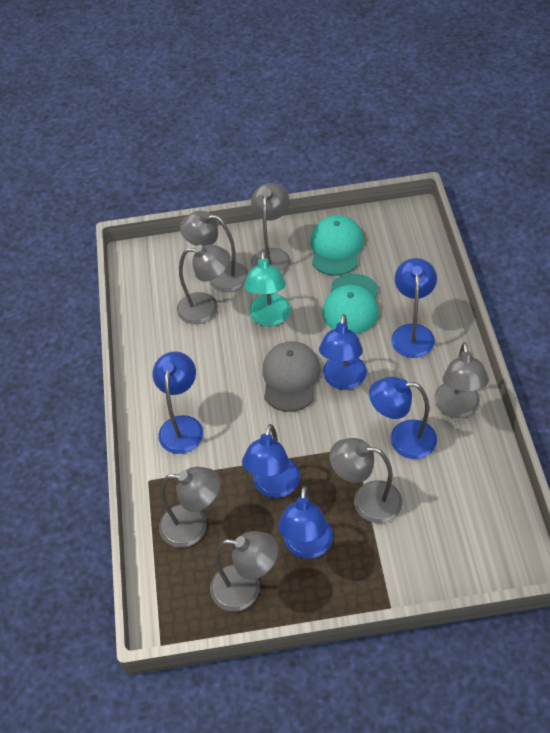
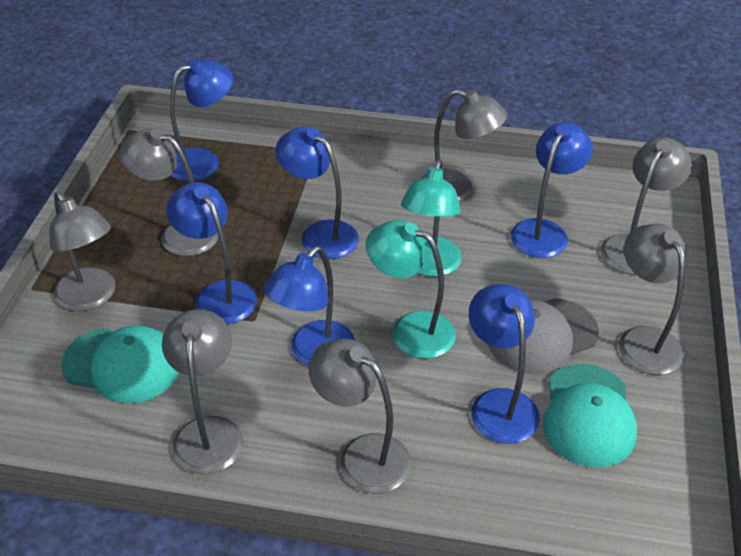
turquoise lamp: 1 -> 2

